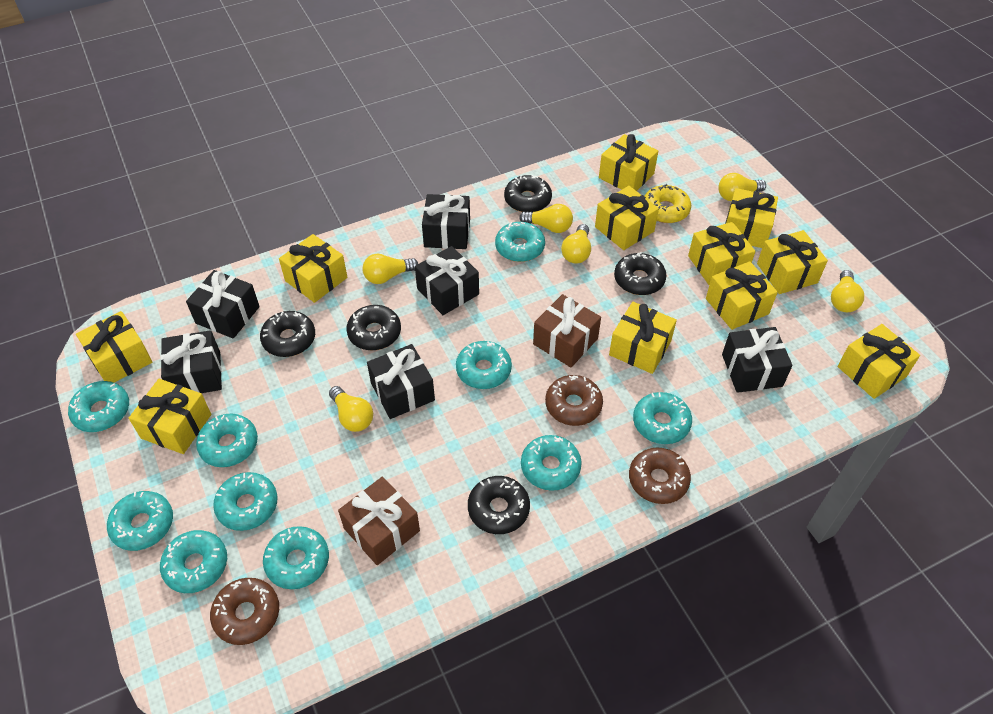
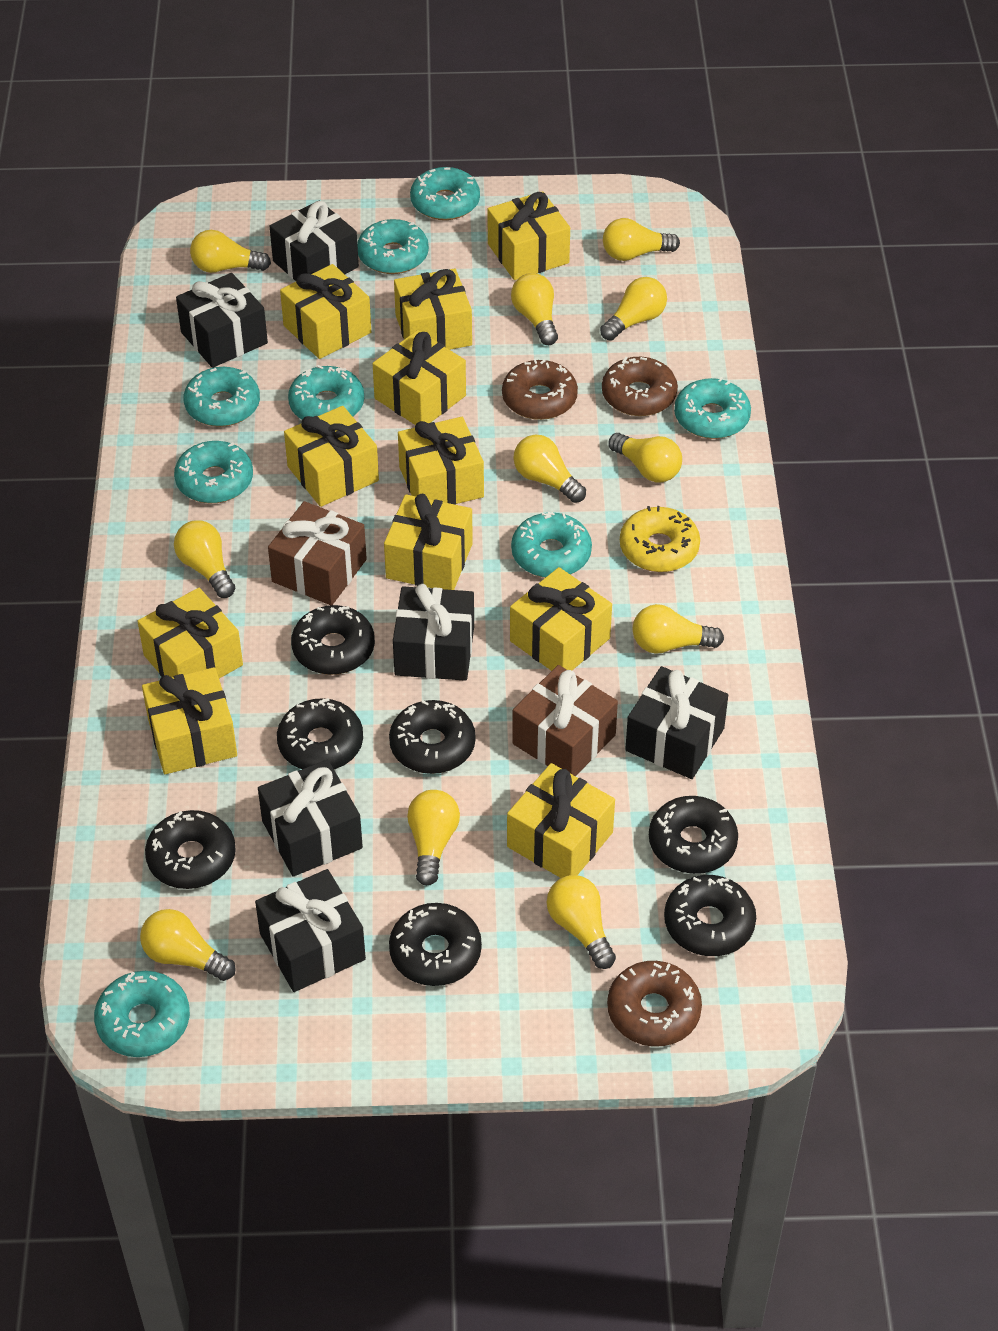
black donut: 5 -> 7
turquoise donut: 10 -> 8
yellow light bulb: 6 -> 11

